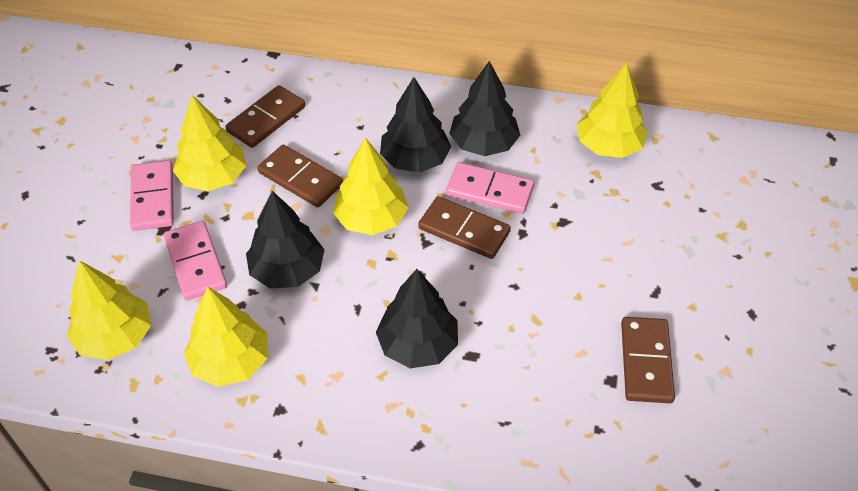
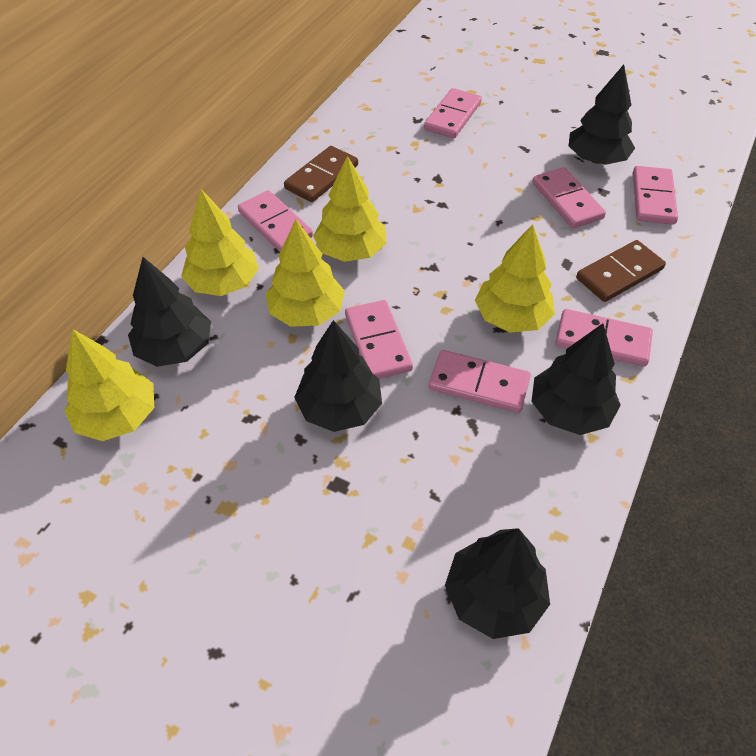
black tree: 4 -> 5
brown domino: 4 -> 2
pink domino: 3 -> 7

